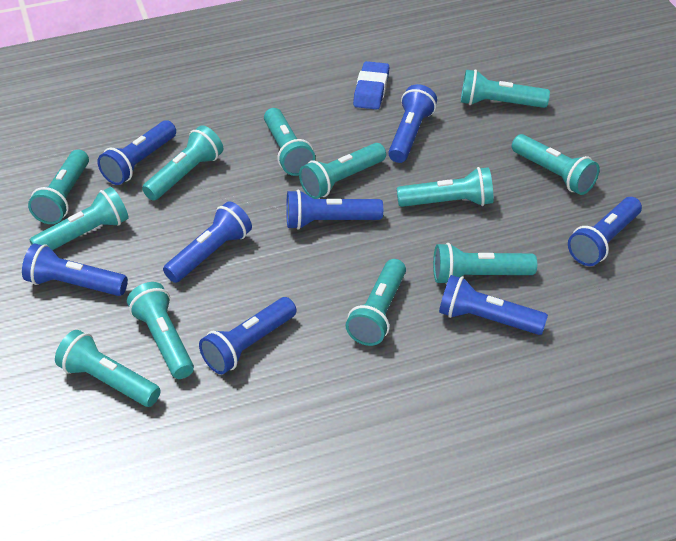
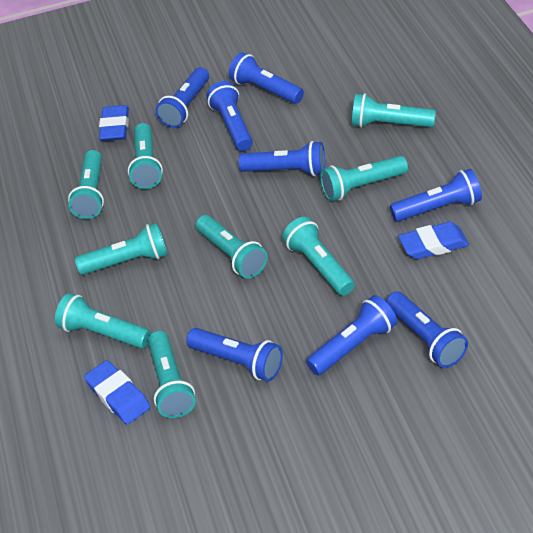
blue eraser: 1 -> 3
turquoise flashlight: 12 -> 9

